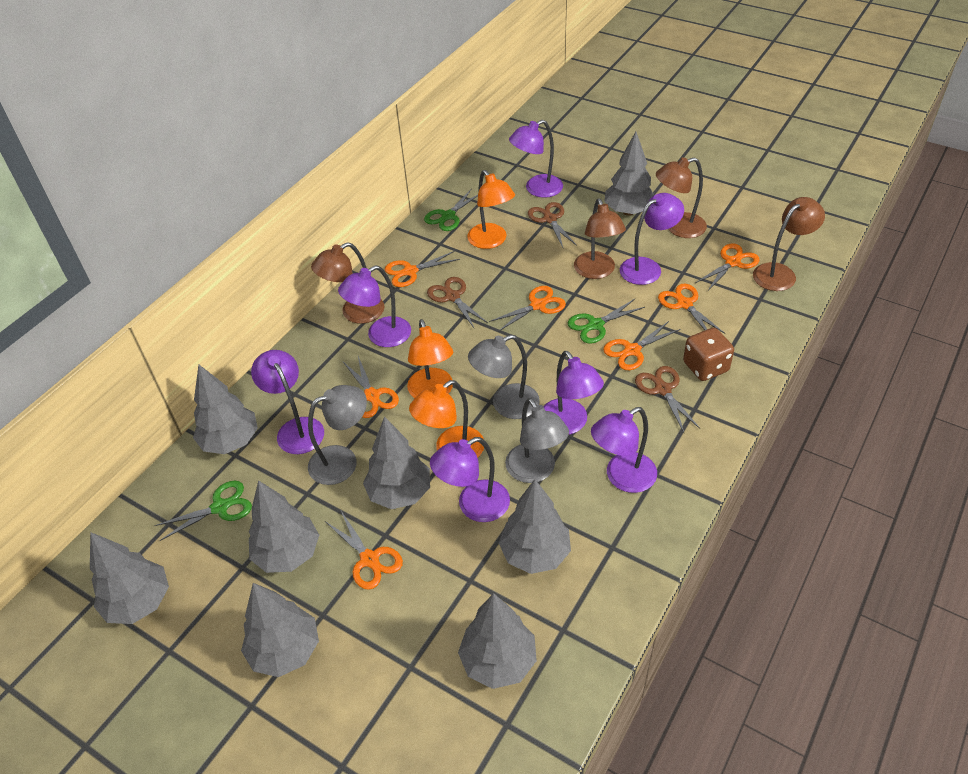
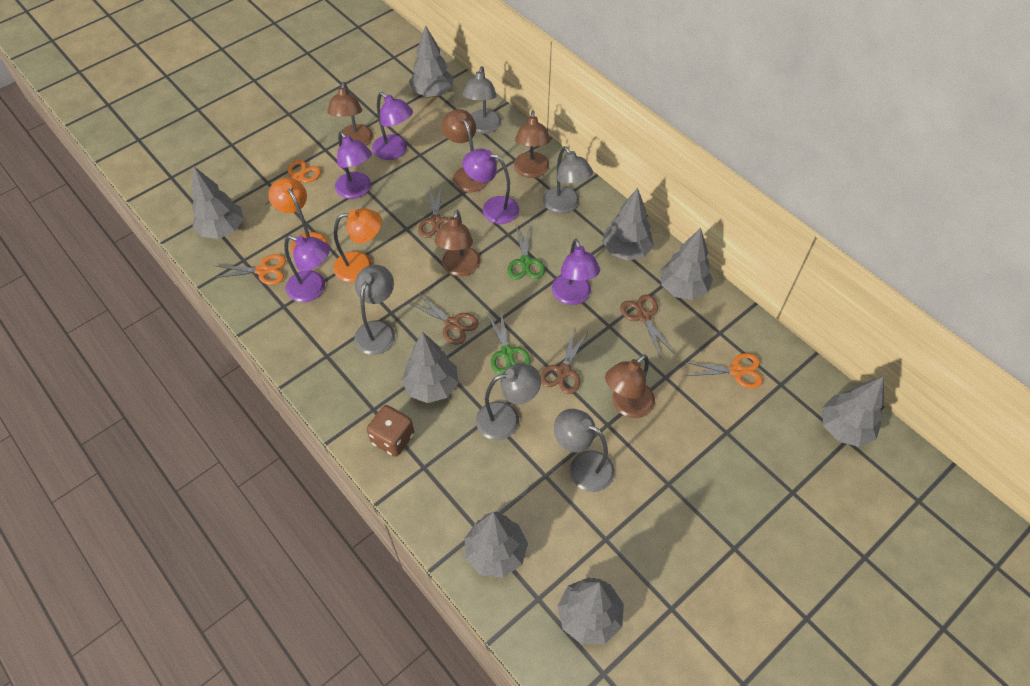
brown lamp: 4 -> 5
brown scissors: 3 -> 4
green scissors: 3 -> 2
grey lamp: 3 -> 5
orange lamp: 3 -> 2
orange scissors: 7 -> 3
purple lamp: 7 -> 5

